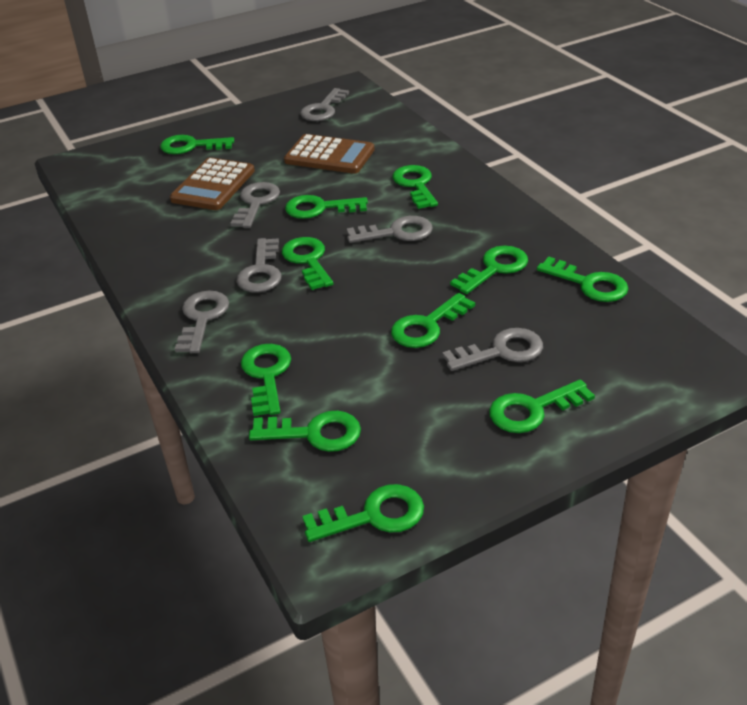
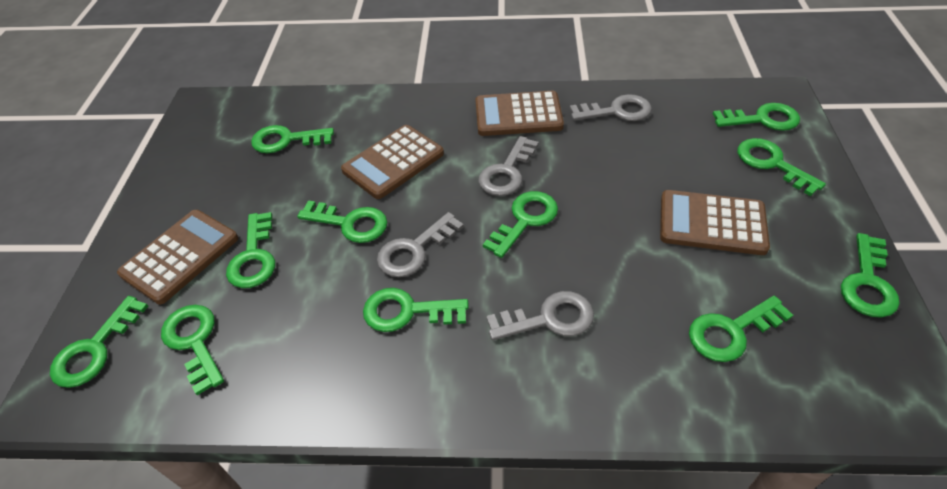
brown calculator: 2 -> 4
grey key: 6 -> 4

